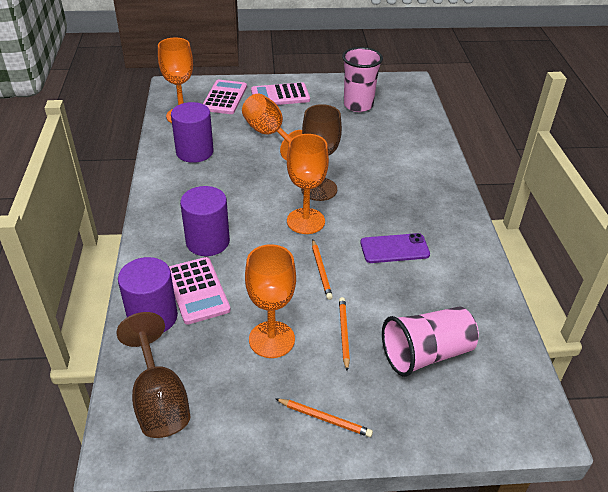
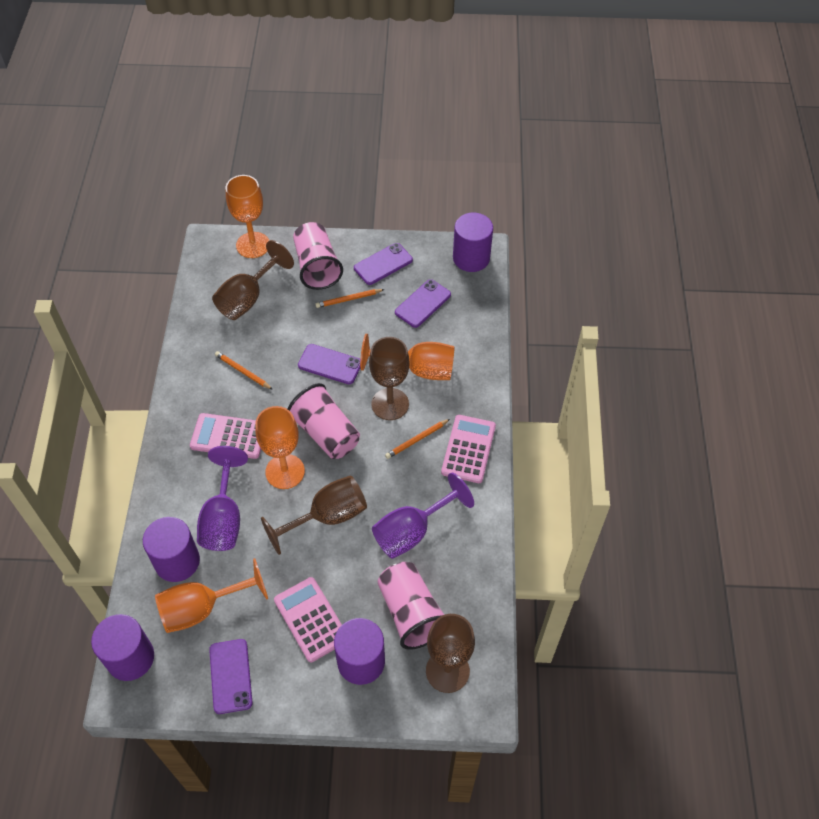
brown goblet: 2 -> 4
pink cup: 2 -> 3
purple cylinder: 3 -> 4
purple goblet: 0 -> 2
purple phone: 1 -> 4

